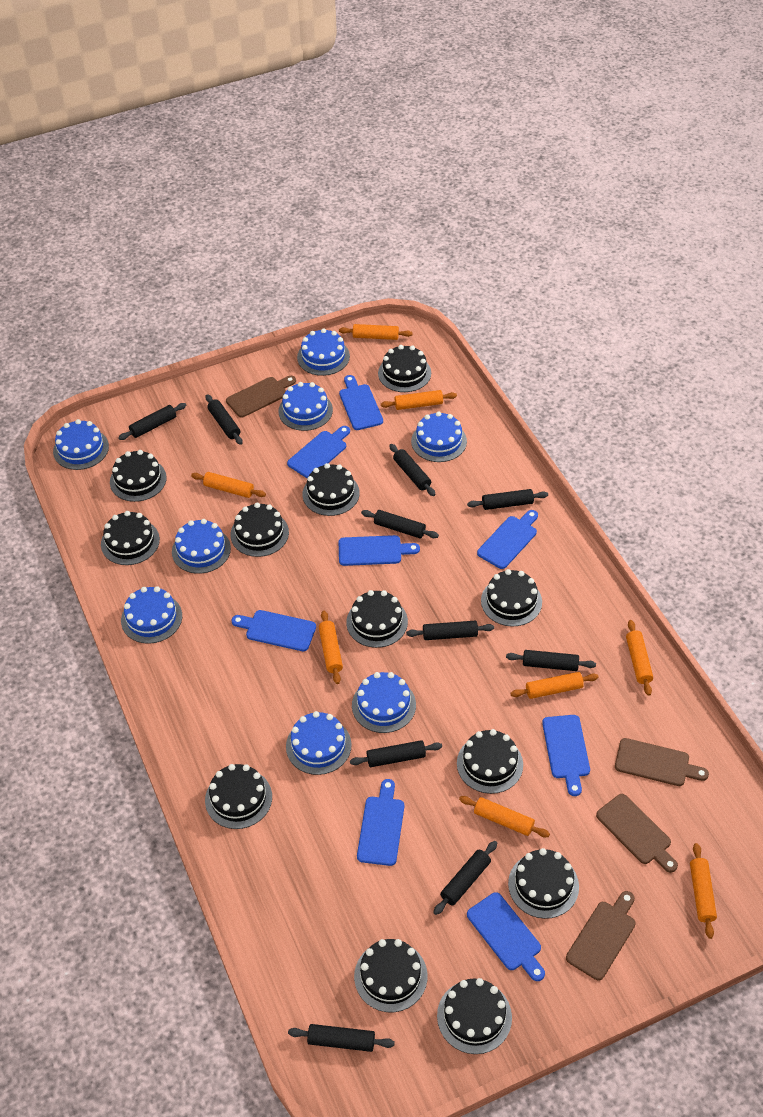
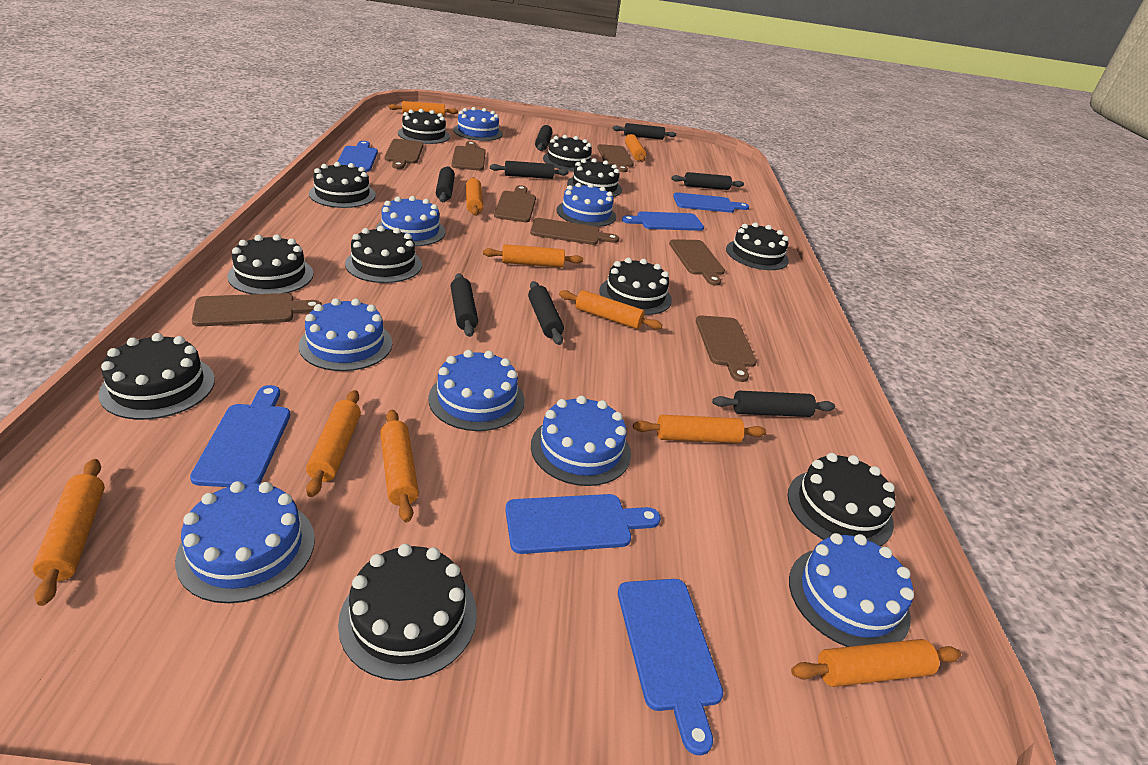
black cake: 12 -> 11
black rolling pin: 10 -> 8
blue cutting board: 8 -> 6
brown cutting board: 4 -> 8
orange rolling pin: 8 -> 10

